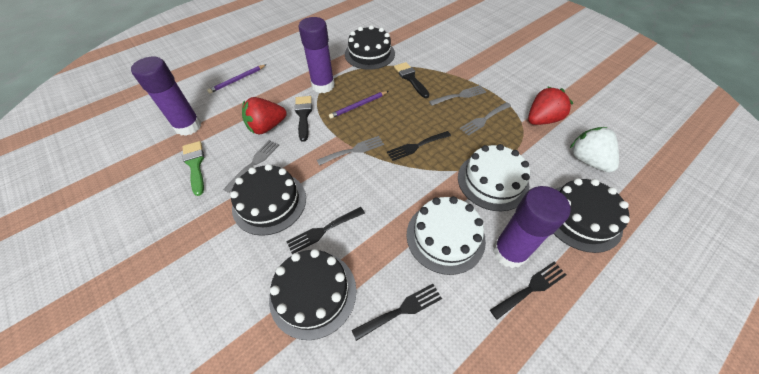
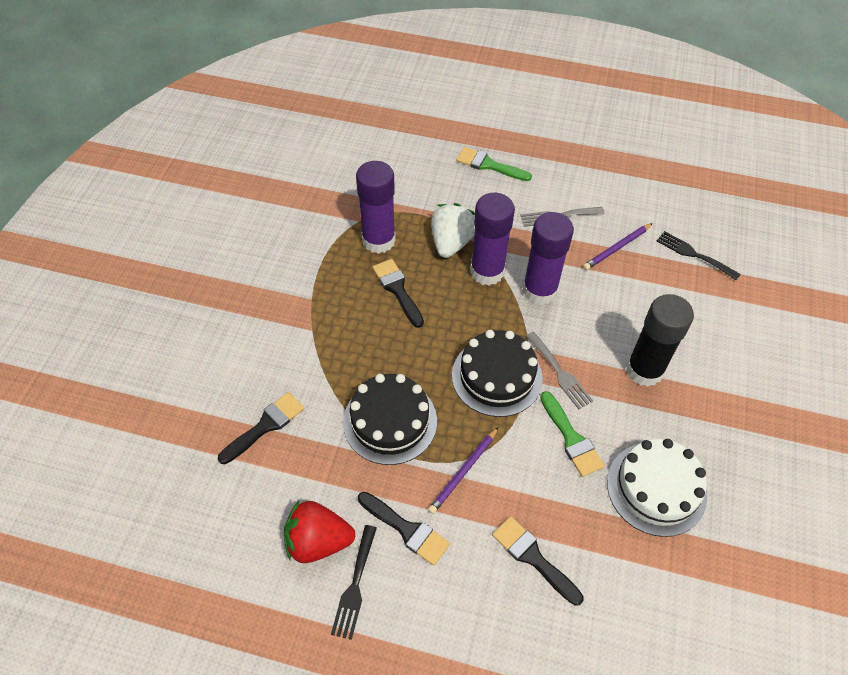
black brush: 2 -> 4
black cake: 4 -> 2
black fork: 4 -> 2
black glue stick: 0 -> 1
green brush: 1 -> 2
grey fork: 4 -> 2
red strawberry: 2 -> 1
white cake: 2 -> 1

